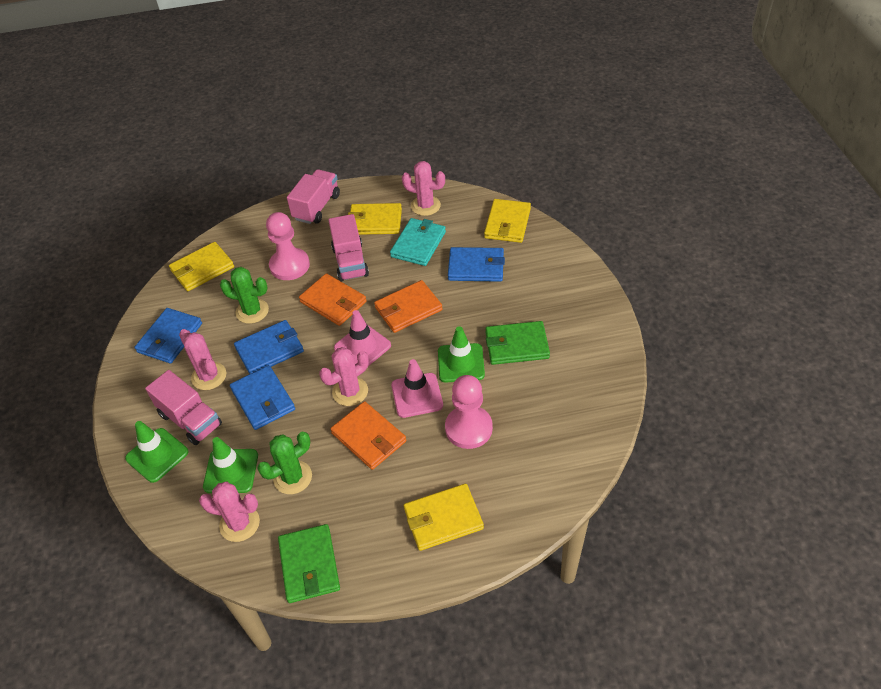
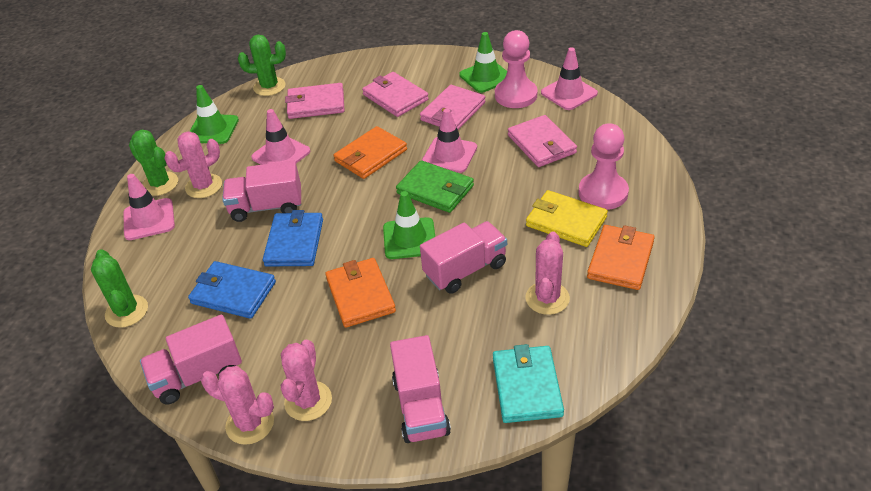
blue wallet: 4 -> 2
green cactus: 2 -> 3
green wallet: 2 -> 1
pink traffic cone: 2 -> 4
pink truck: 3 -> 4
pink wallet: 0 -> 4
yellow wallet: 4 -> 1

